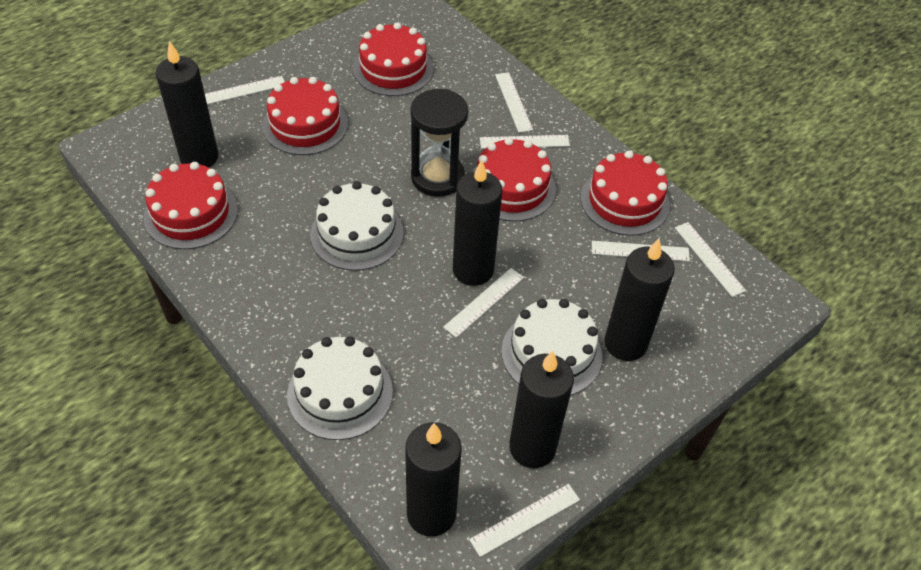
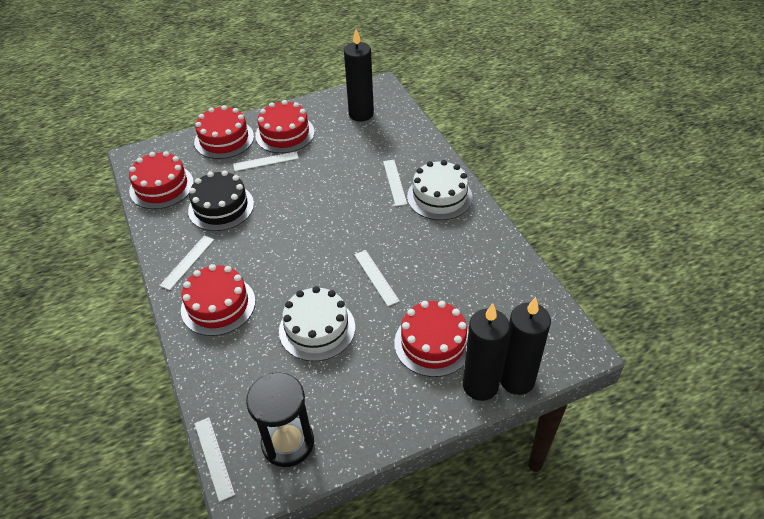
black cake: 0 -> 1
black candle: 5 -> 3
white cake: 3 -> 2
white ruler: 7 -> 5

